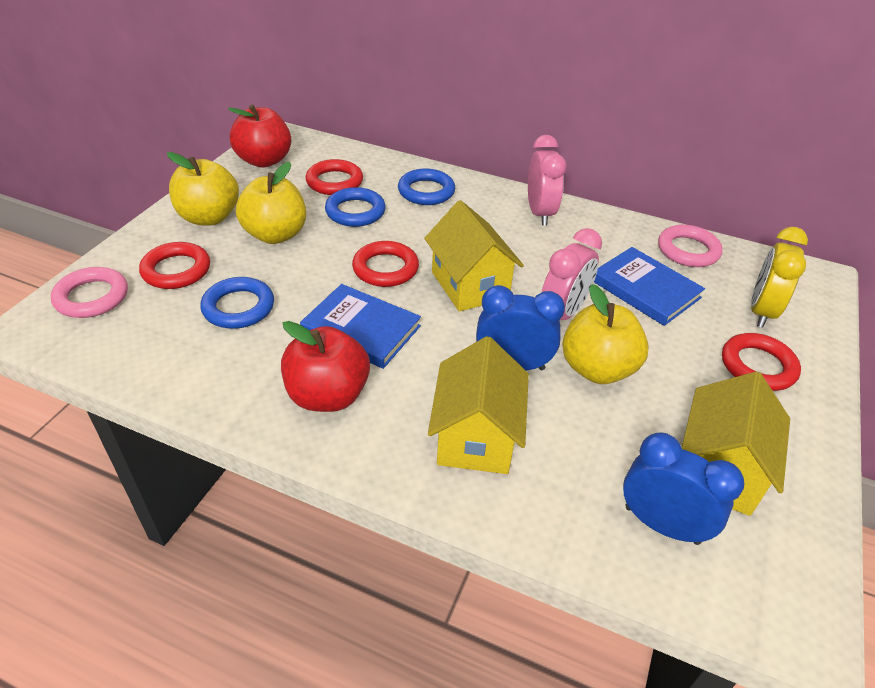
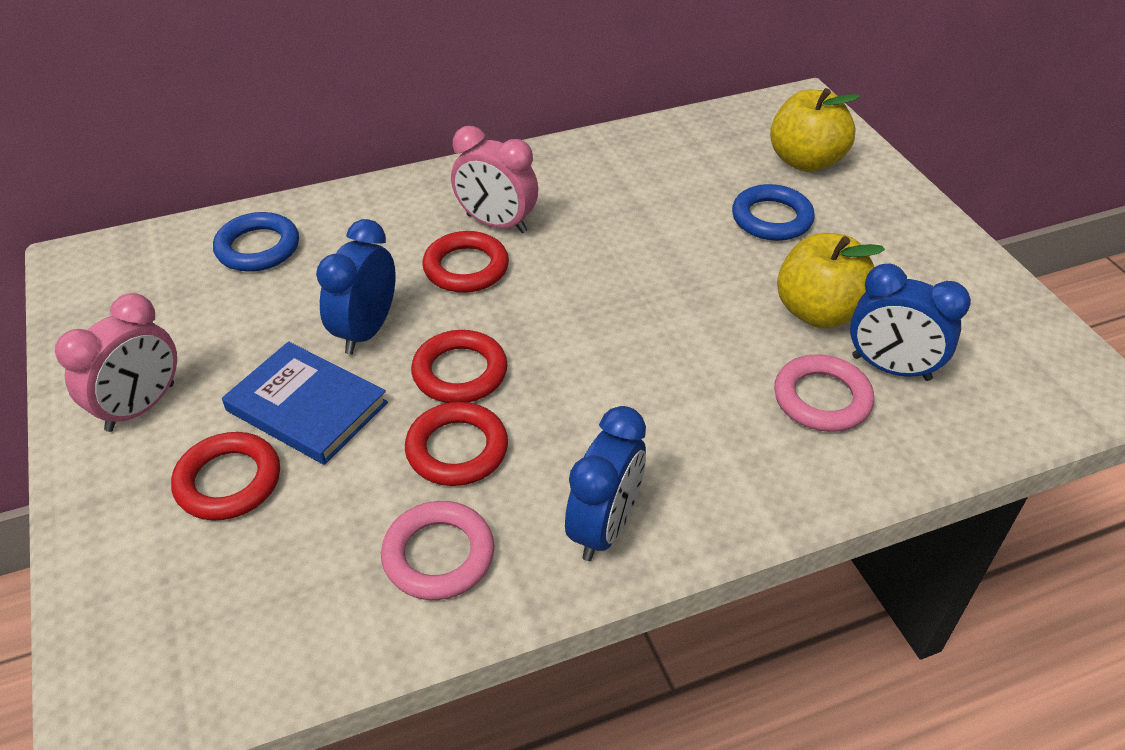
blue book: 2 -> 1
blue clock: 2 -> 3
blue ring: 3 -> 2
red apple: 2 -> 0
yellow apple: 3 -> 2
yellow clock: 1 -> 0
yellow house: 3 -> 0

